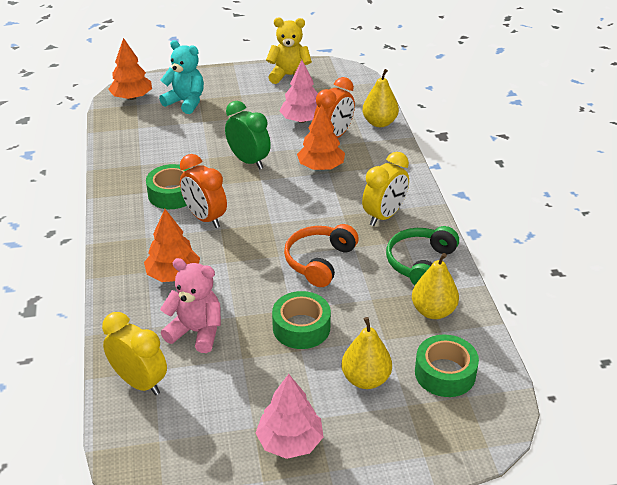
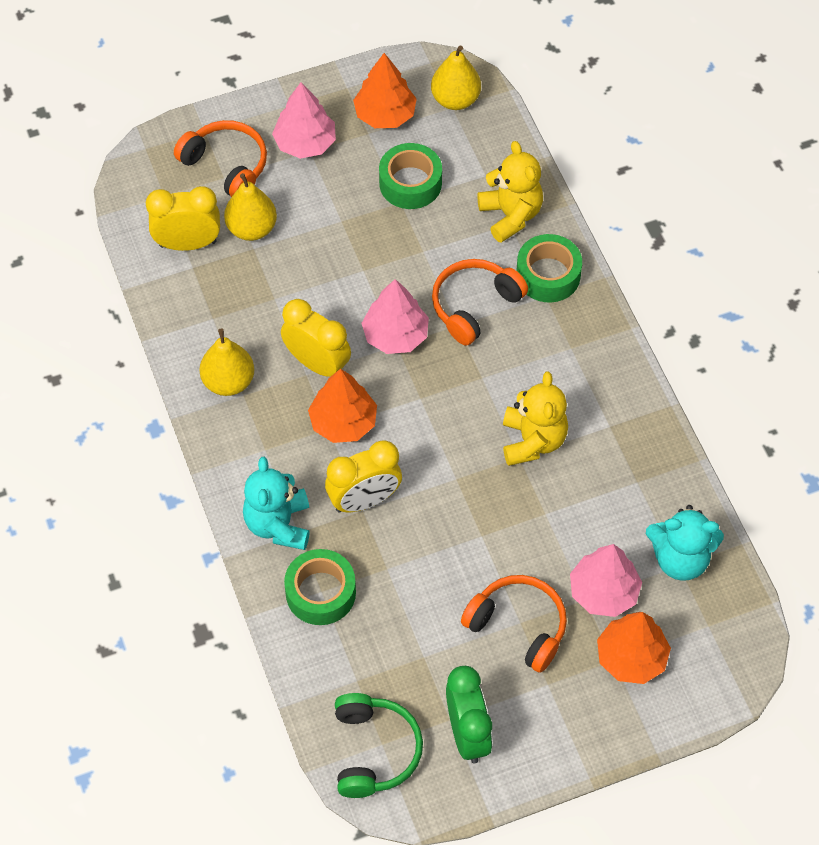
orange clock: 2 -> 0
orange headphones: 1 -> 3
pink teddy bear: 1 -> 0
pink tree: 2 -> 3
turquoise teddy bear: 1 -> 2
yellow clock: 2 -> 3
yellow teddy bear: 1 -> 2

